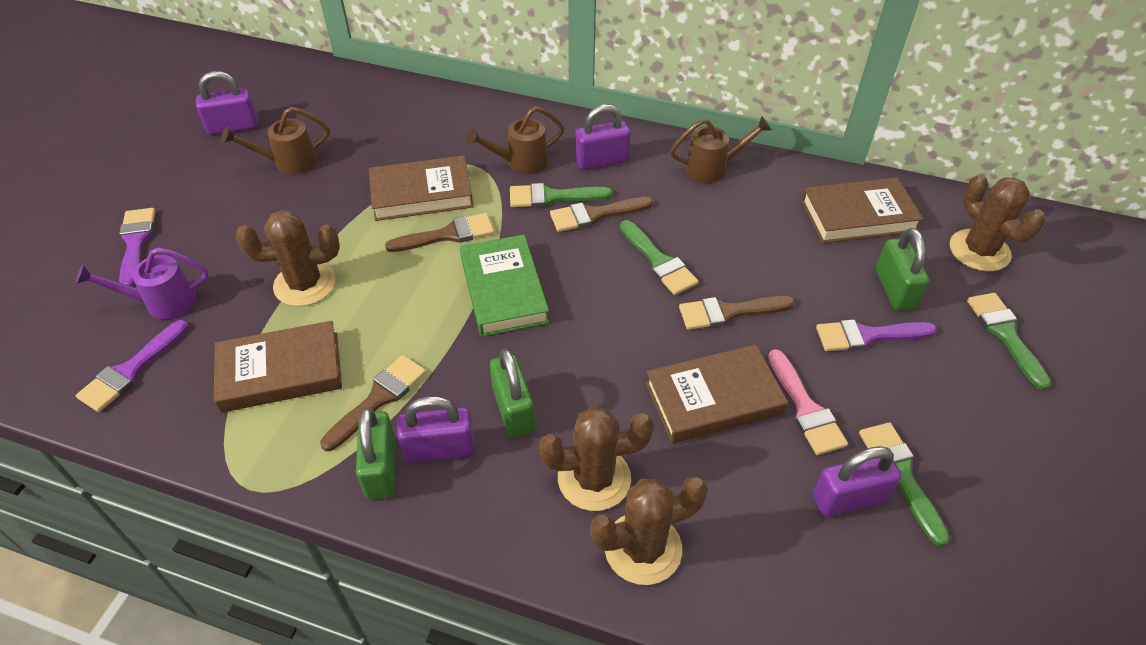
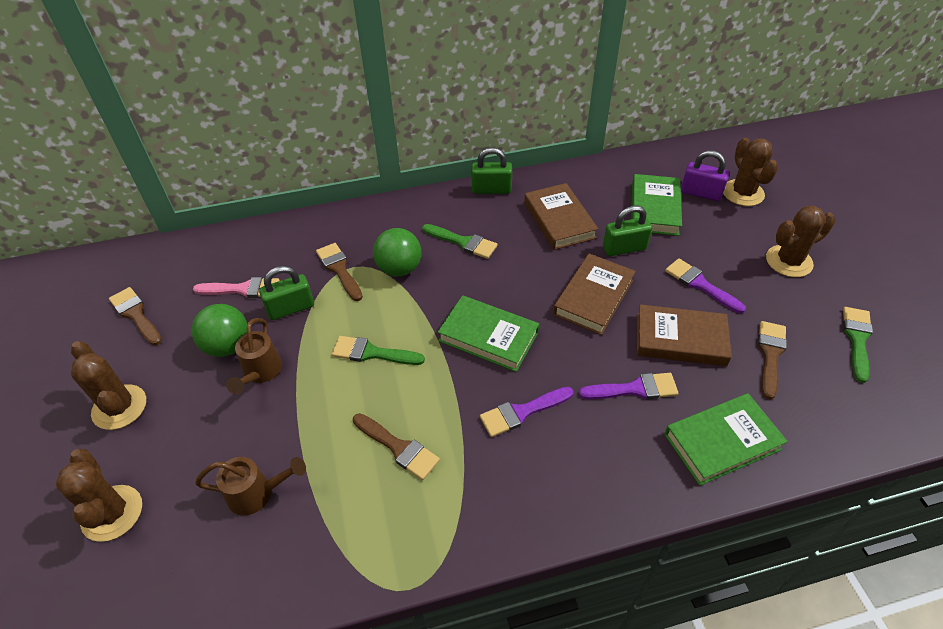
brown book: 4 -> 3
brown watering can: 3 -> 2
green ball: 0 -> 2
green book: 1 -> 3
green brush: 4 -> 3
purple padlock: 4 -> 1
purple watering can: 1 -> 0

